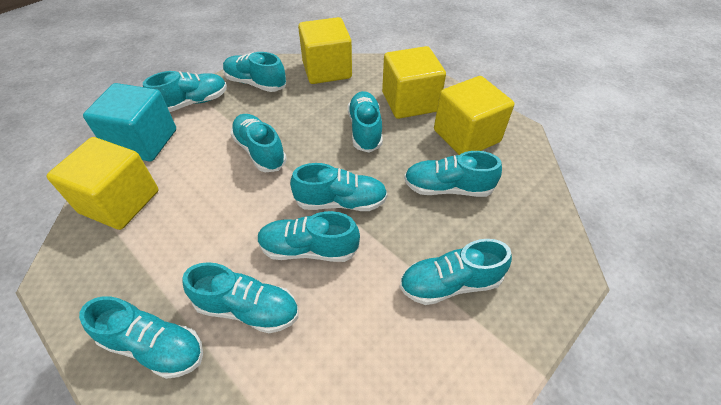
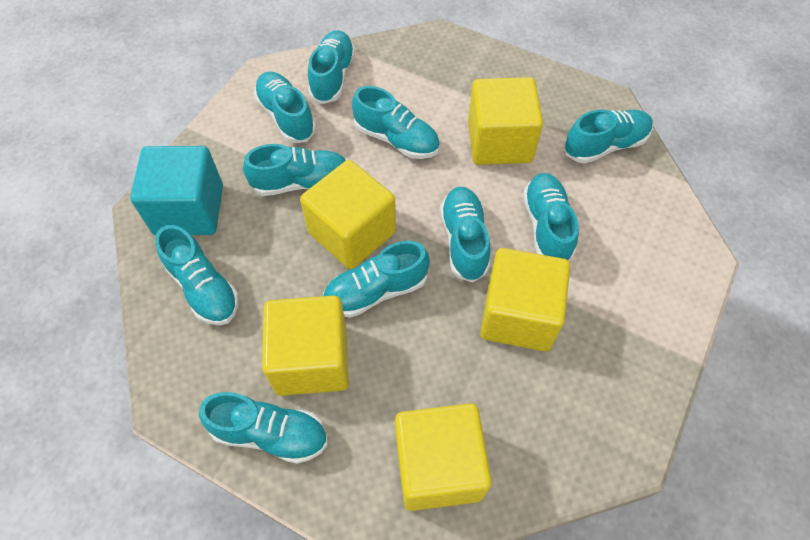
yellow cube: 4 -> 5

